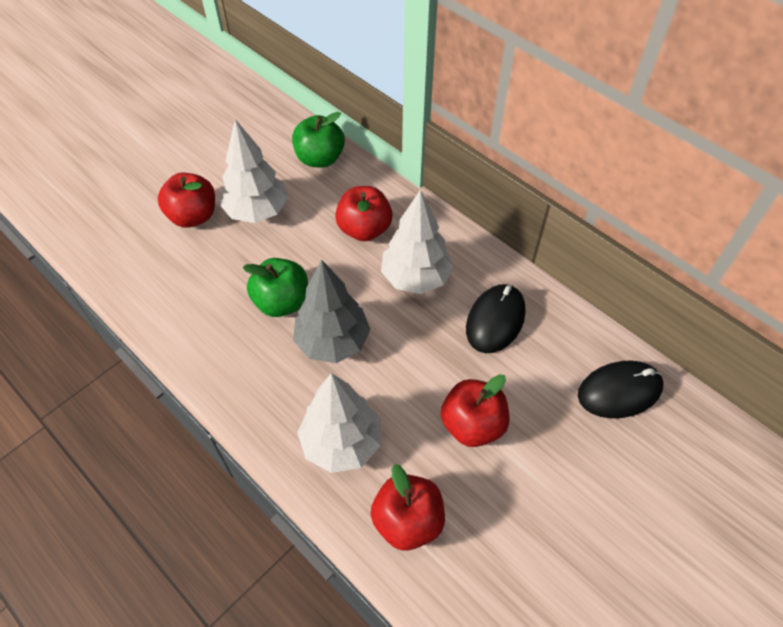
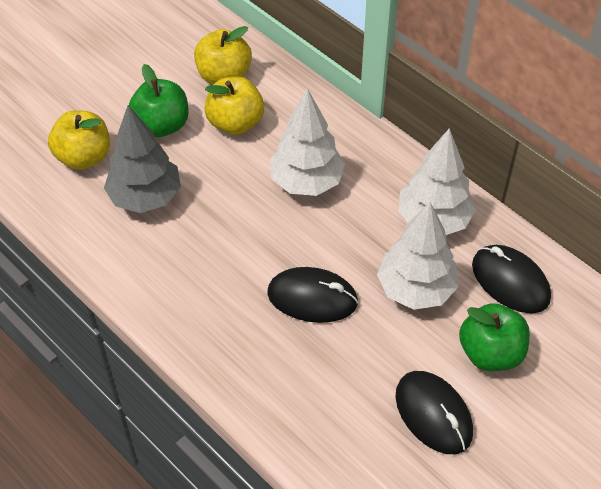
black mouse: 2 -> 3
red apple: 4 -> 0
yellow apple: 0 -> 3

